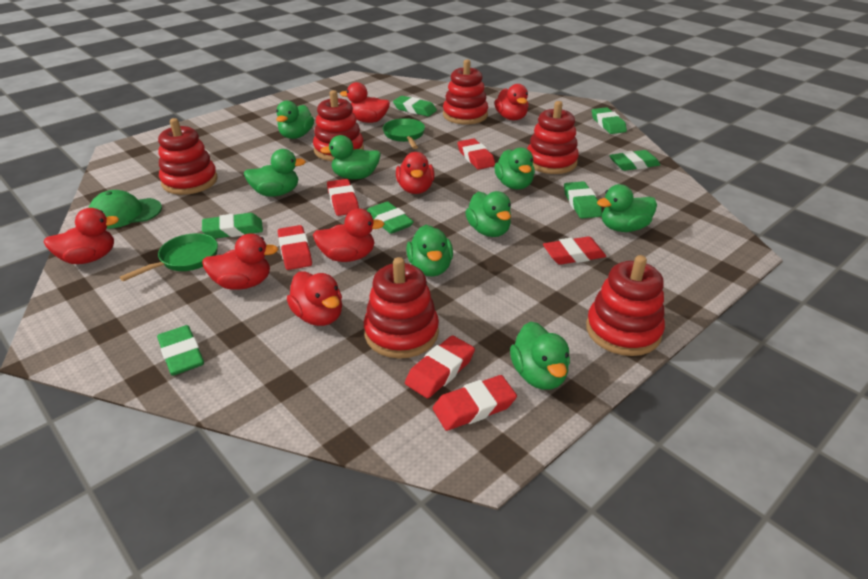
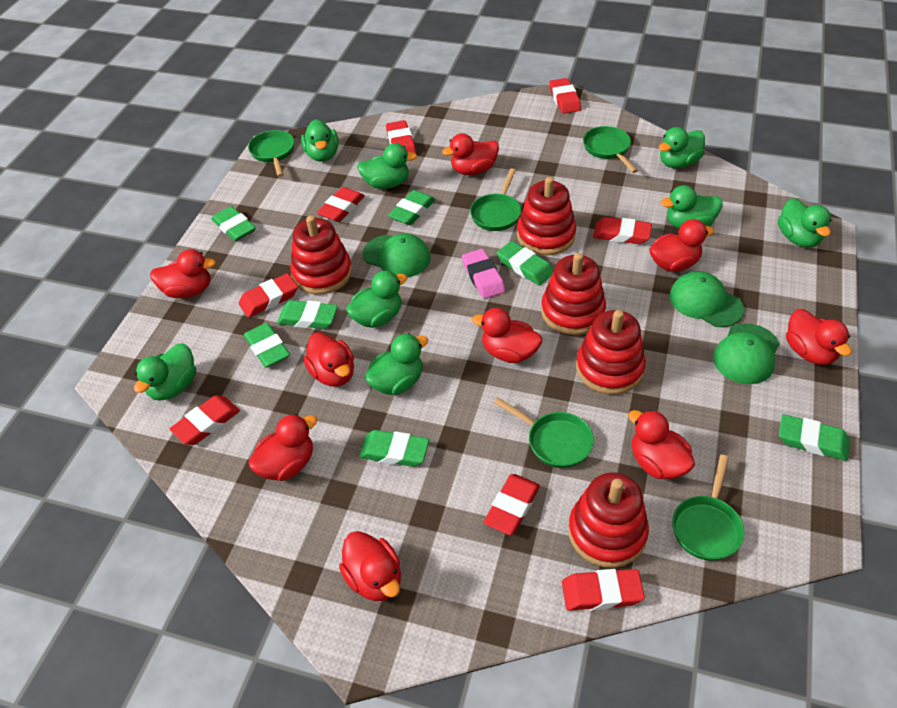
green cap: 1 -> 3
green pan: 2 -> 5
pink eraser: 0 -> 1
red duck: 7 -> 9
red eraser: 6 -> 8
red stacking toy: 6 -> 5

